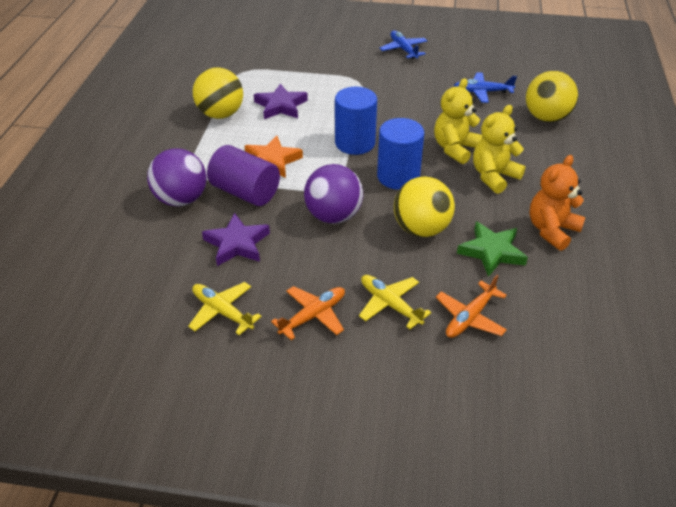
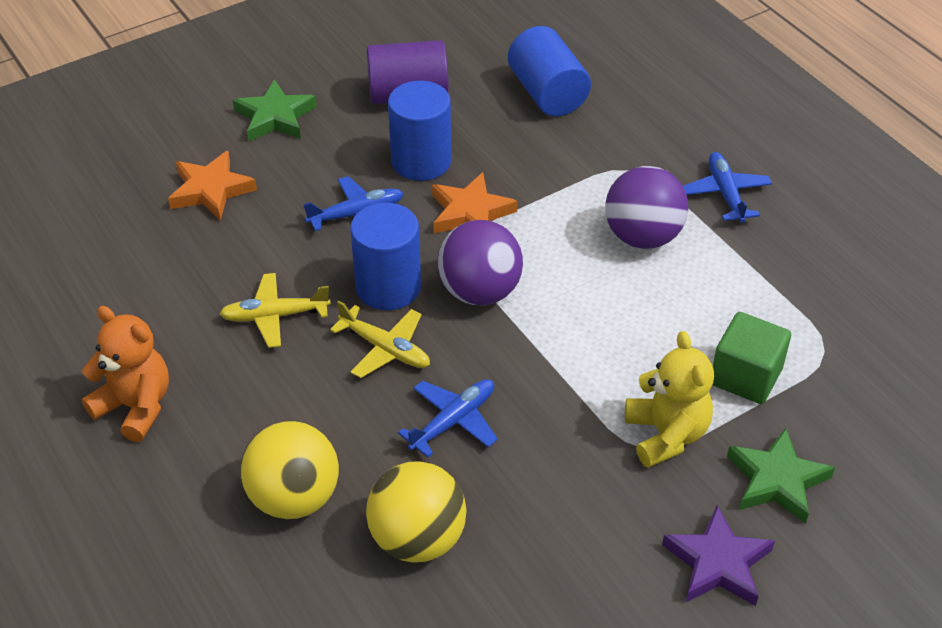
blue cylinder: 2 -> 3
blue plane: 2 -> 3
green cube: 0 -> 1
green star: 1 -> 2
orange plane: 2 -> 0
orange star: 1 -> 2
purple star: 2 -> 1
yellow ball: 3 -> 2
yellow teddy bear: 2 -> 1

